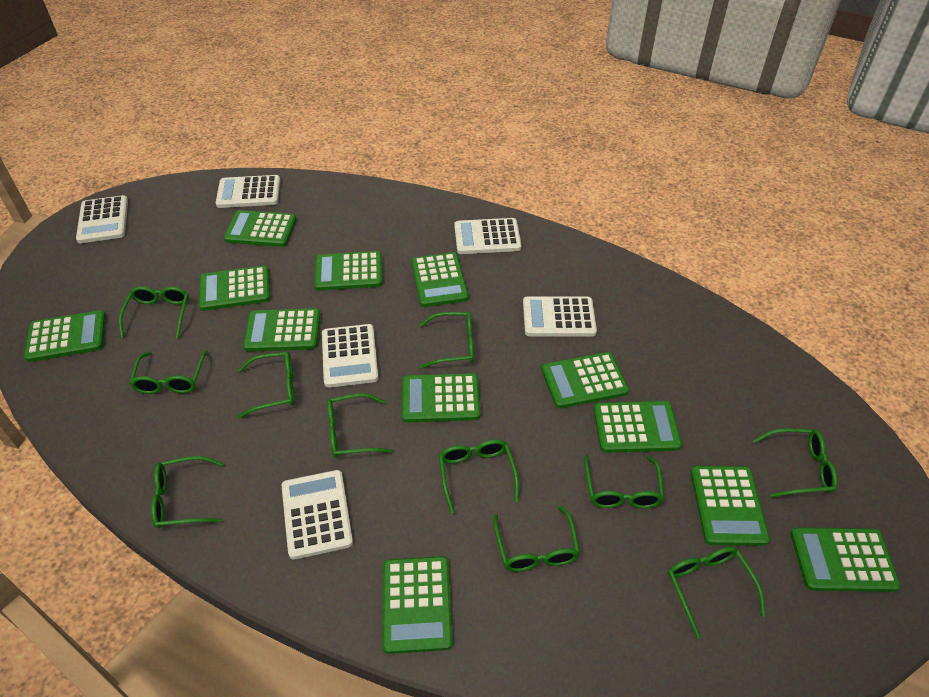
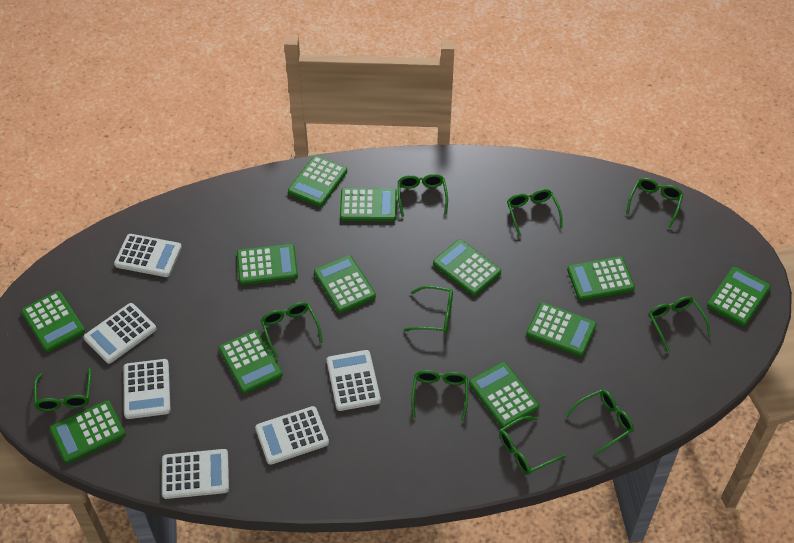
green glasses: 11 -> 10

